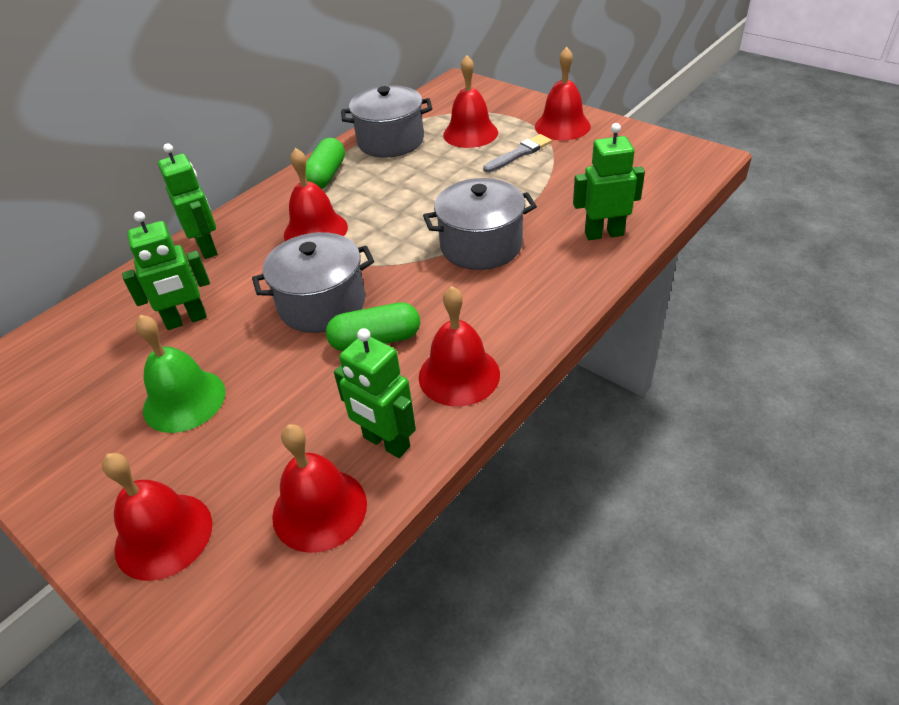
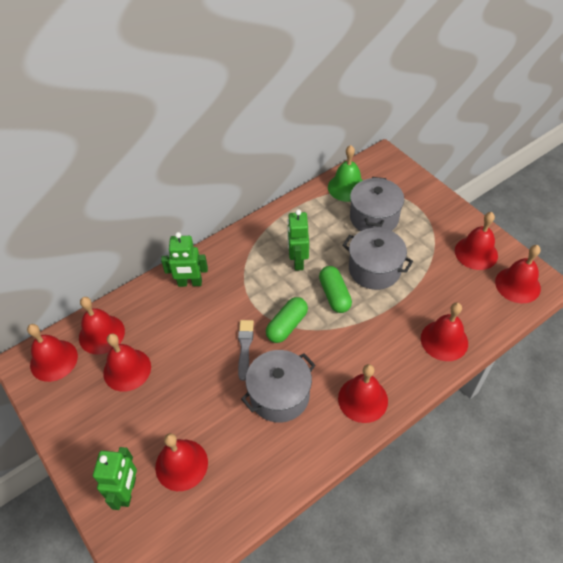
green robot: 4 -> 3
red bell: 6 -> 8

